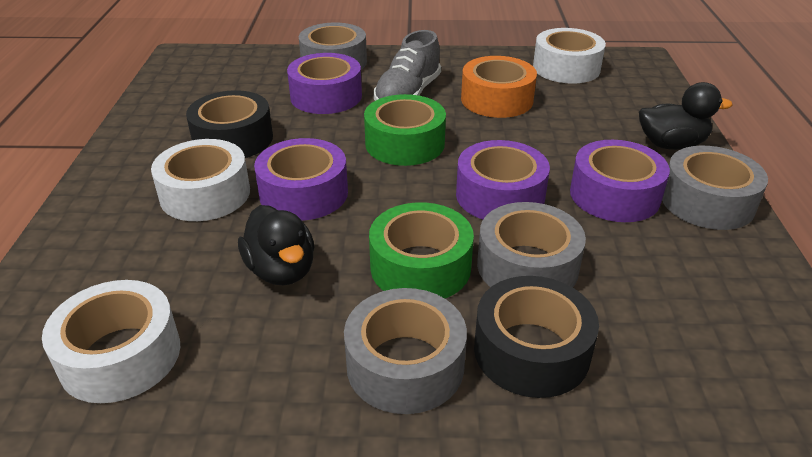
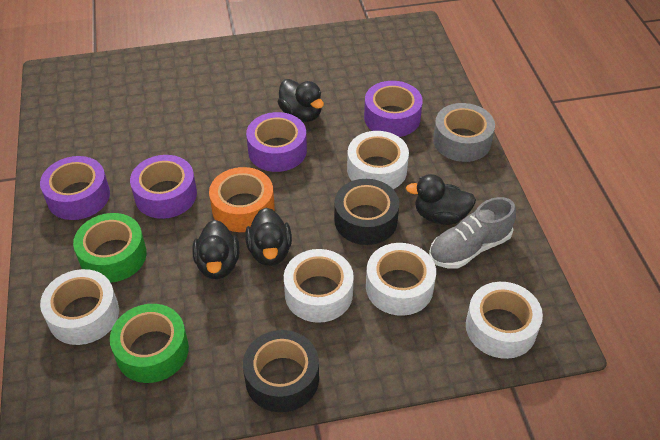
black duck: 2 -> 4
grey tape: 4 -> 1
white tape: 3 -> 5

